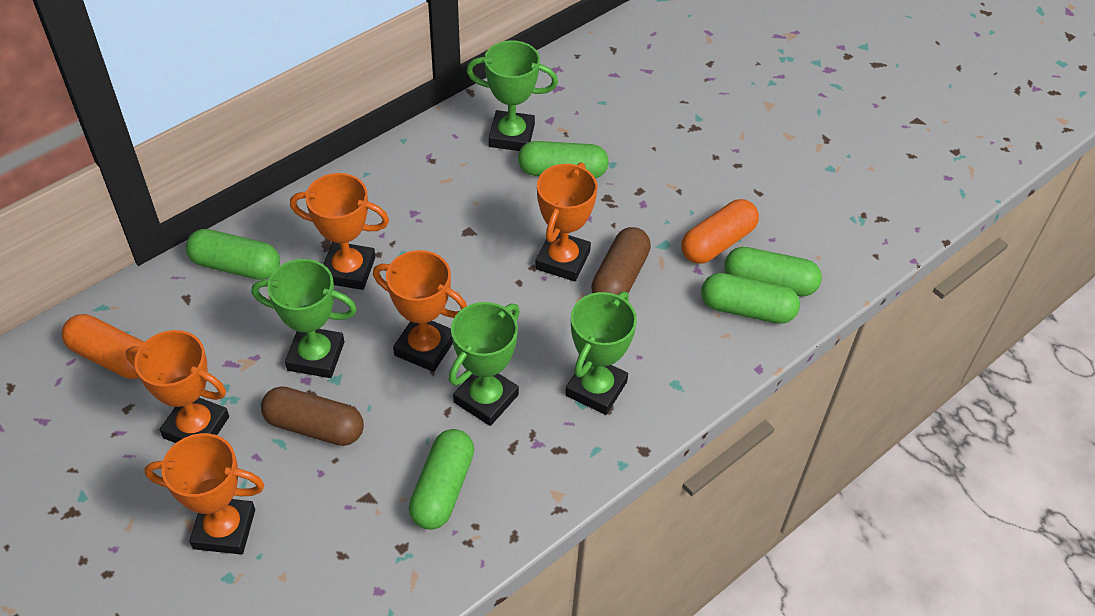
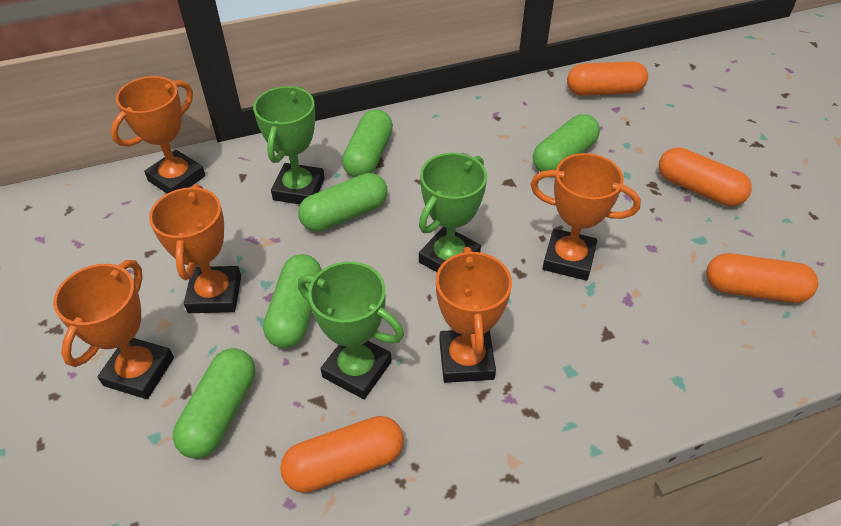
brown capsule: 2 -> 0
green trophy: 4 -> 3
orange capsule: 2 -> 4

